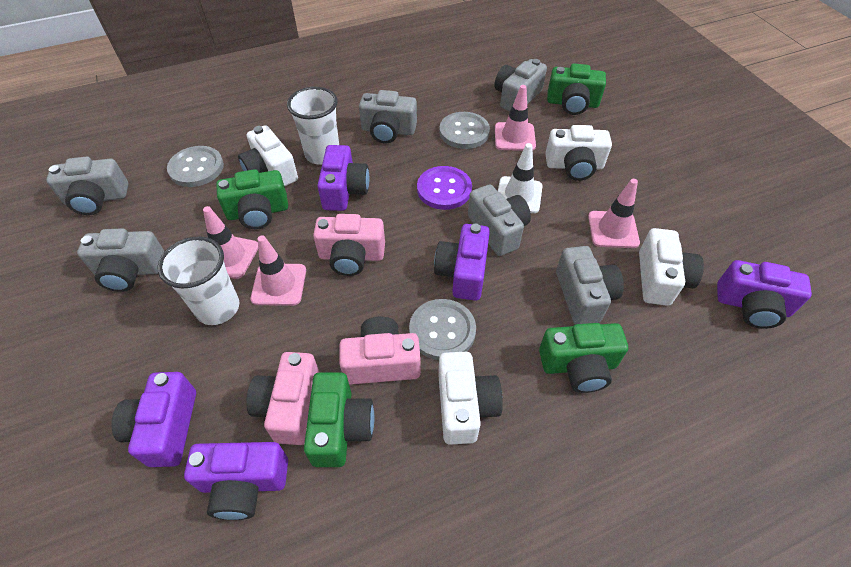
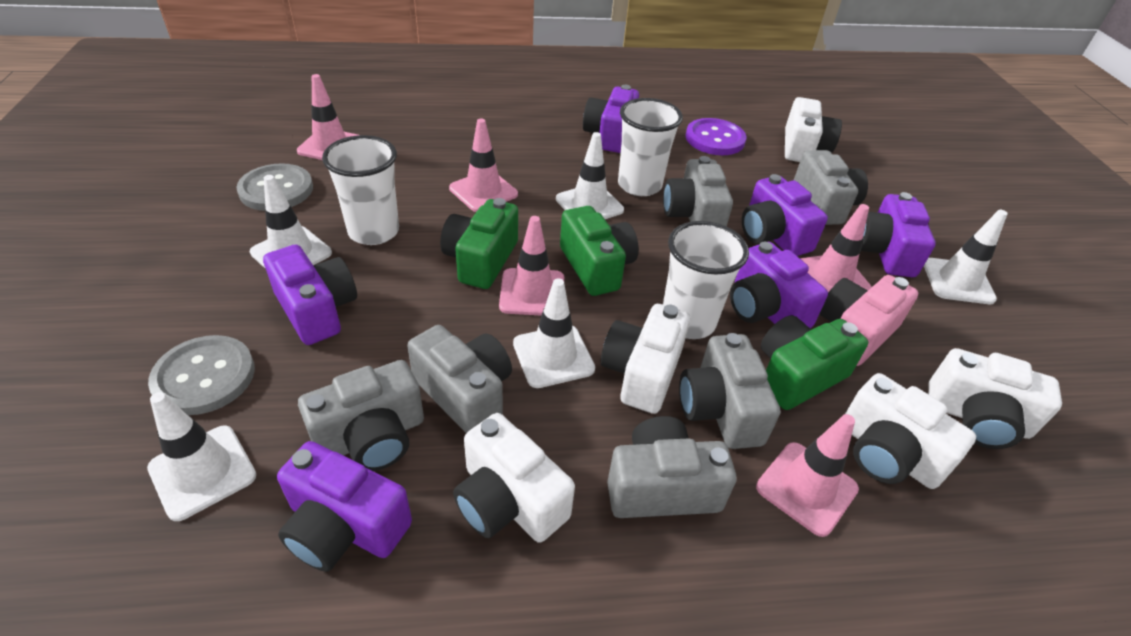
green camera: 4 -> 3
grey button: 3 -> 2
pink camera: 3 -> 1
pink traffic cone: 4 -> 5
purple camera: 5 -> 6
white camera: 4 -> 5
white cup: 2 -> 3
white traffic cone: 1 -> 5

